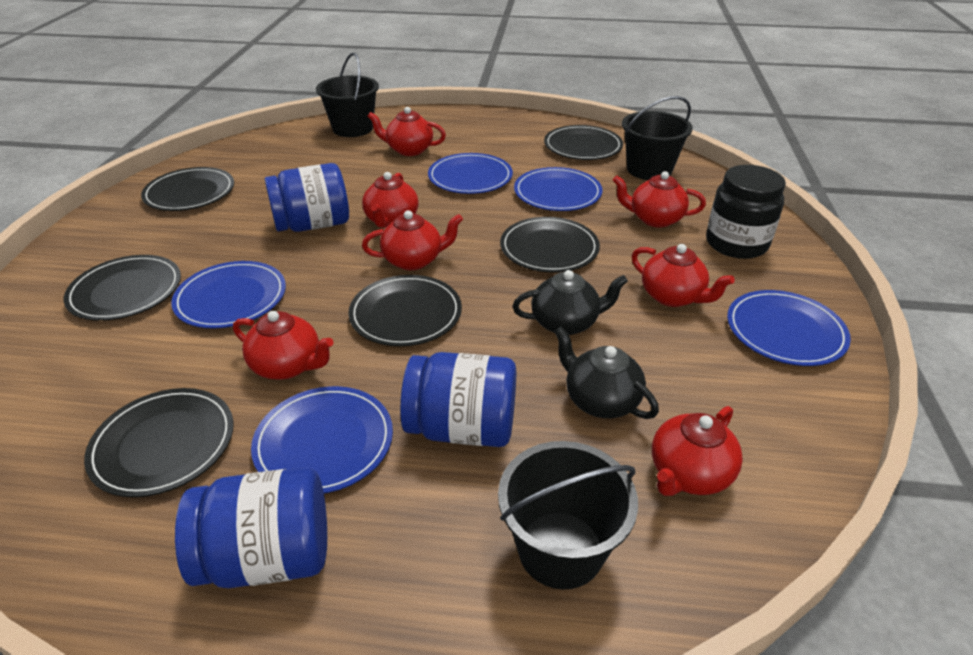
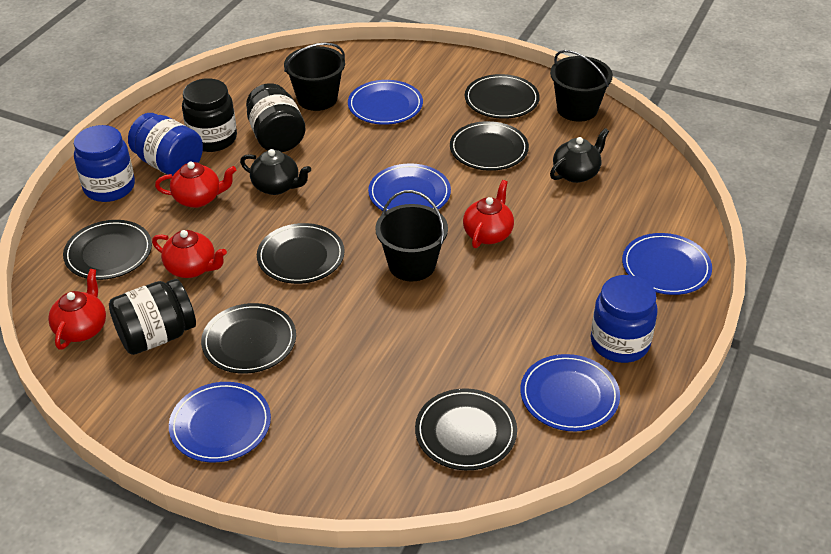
black jar: 1 -> 3
red teapot: 7 -> 4

